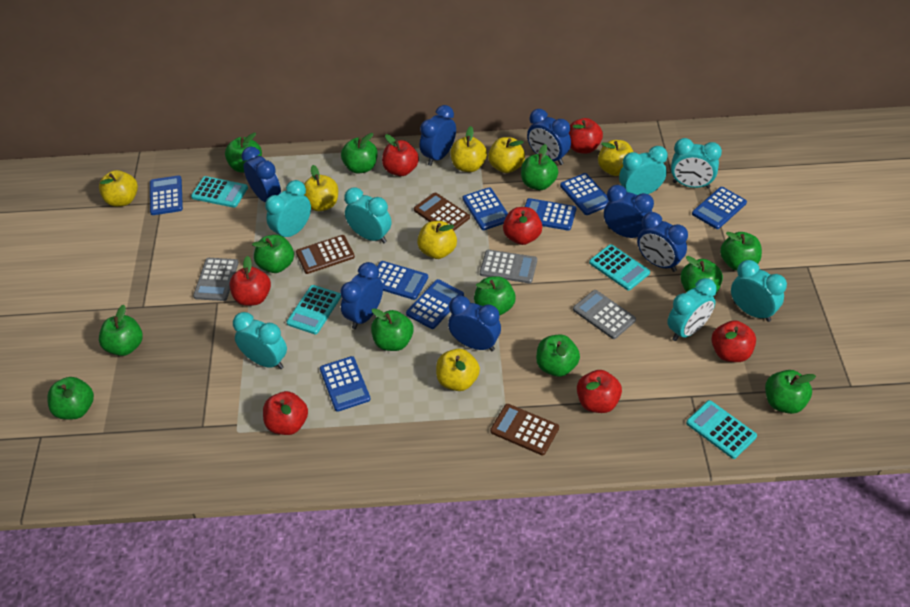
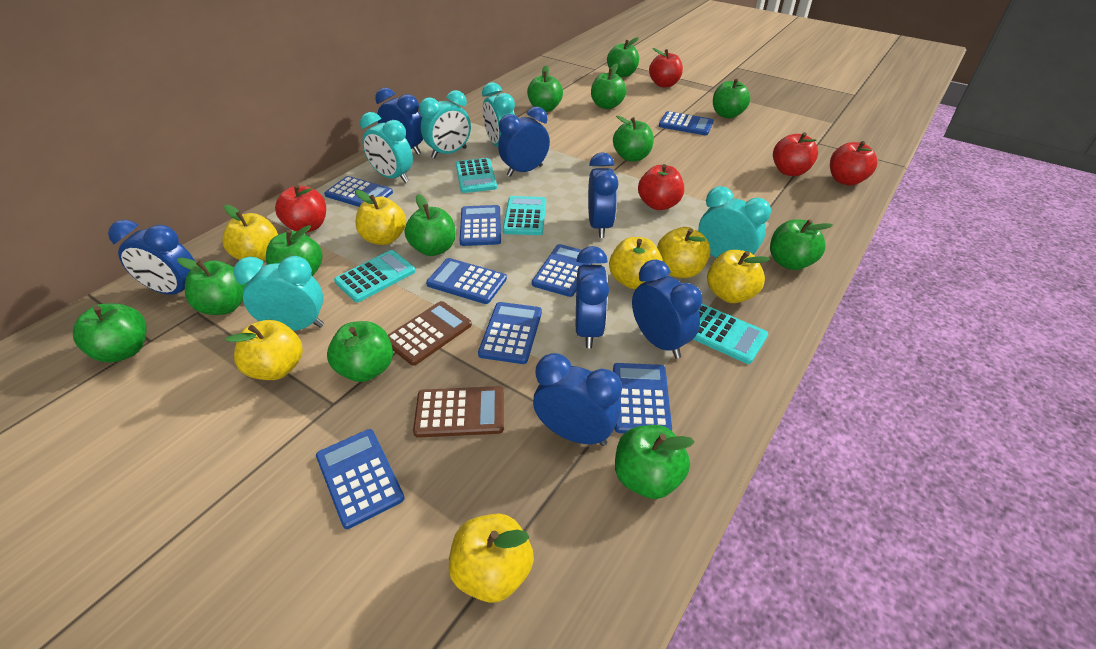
brown calculator: 3 -> 2
grey calculator: 3 -> 0
red apple: 7 -> 5
turquoise clock: 7 -> 5

